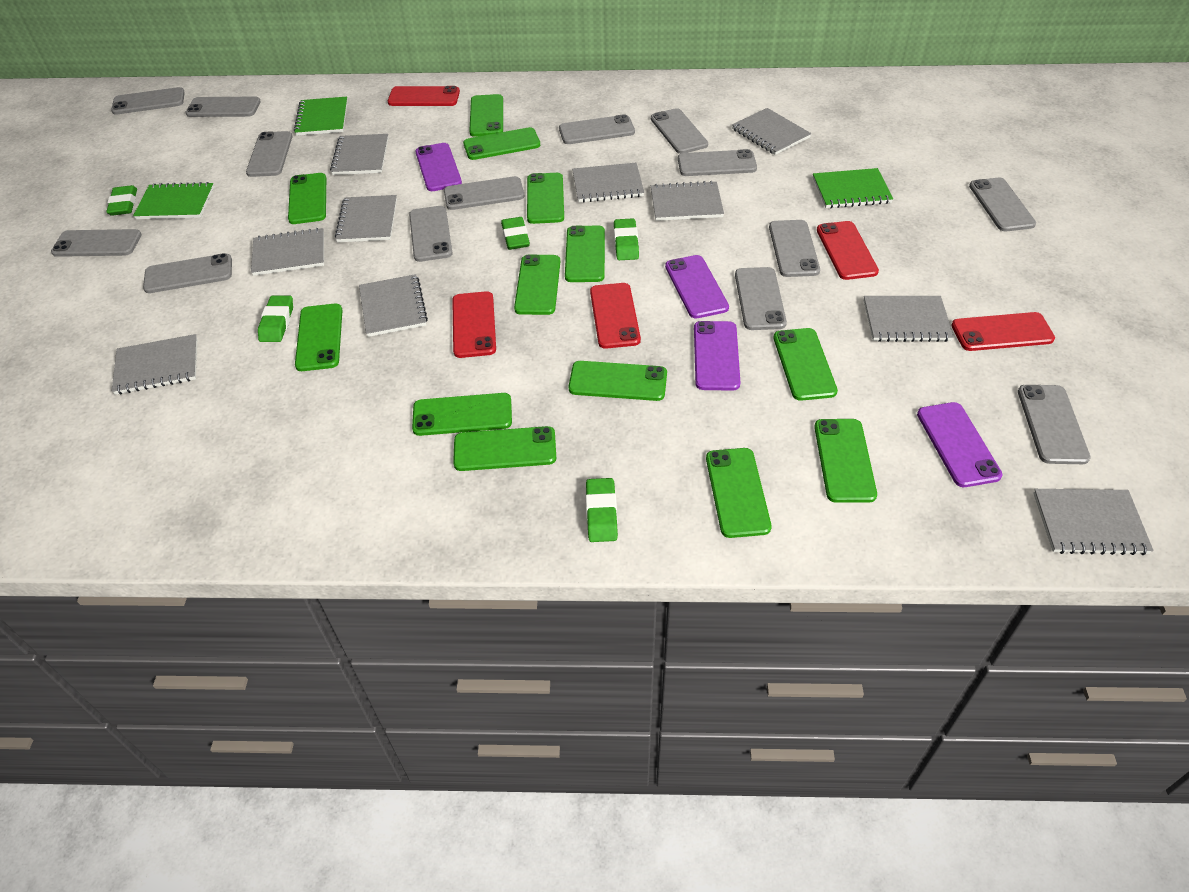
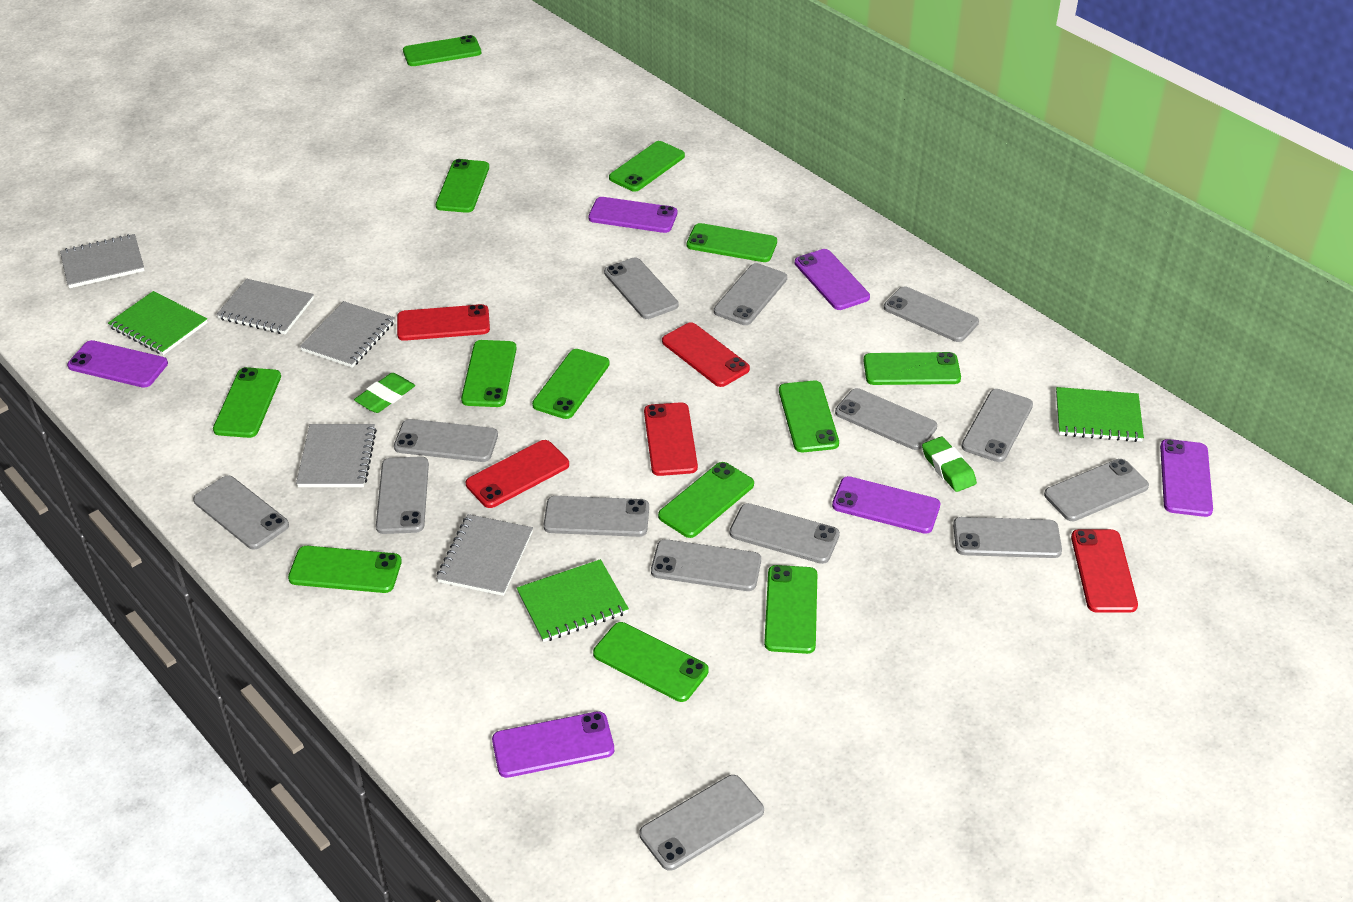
green eraser: 5 -> 2
grey notebook: 10 -> 5
purple phone: 4 -> 6

